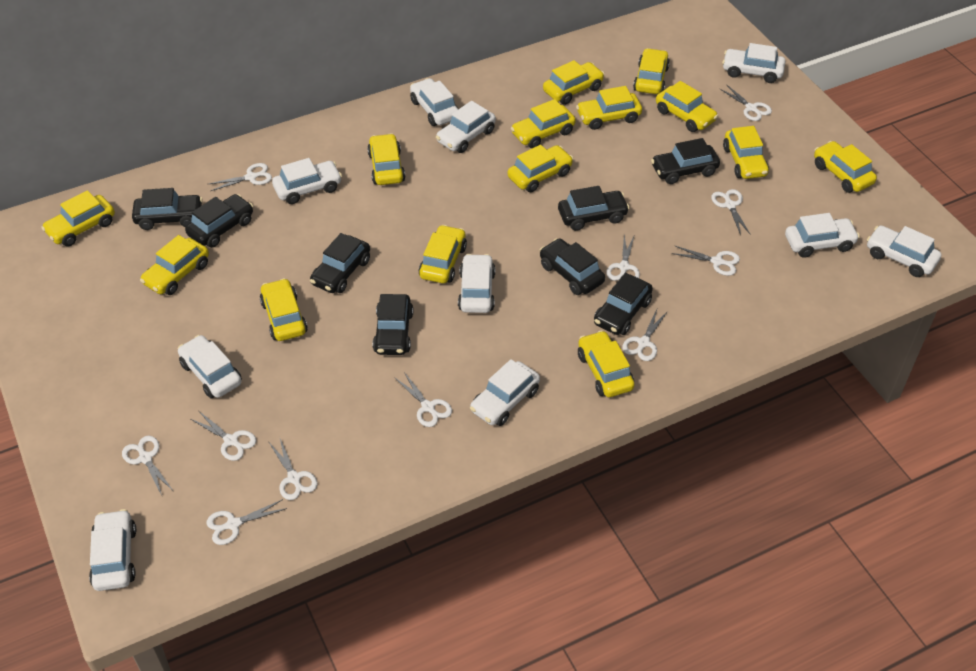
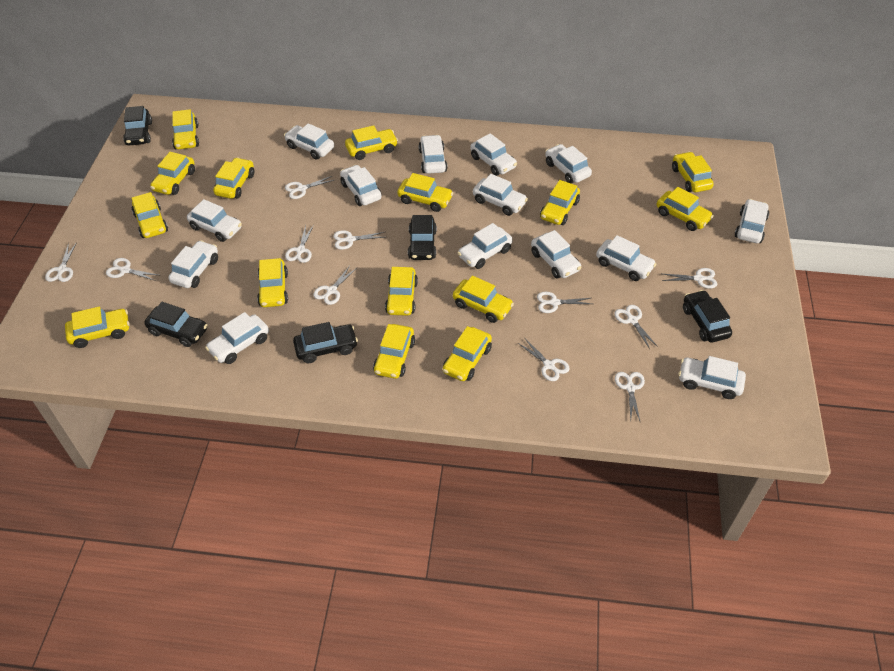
black car: 8 -> 5
white car: 10 -> 14
yellow car: 14 -> 15

